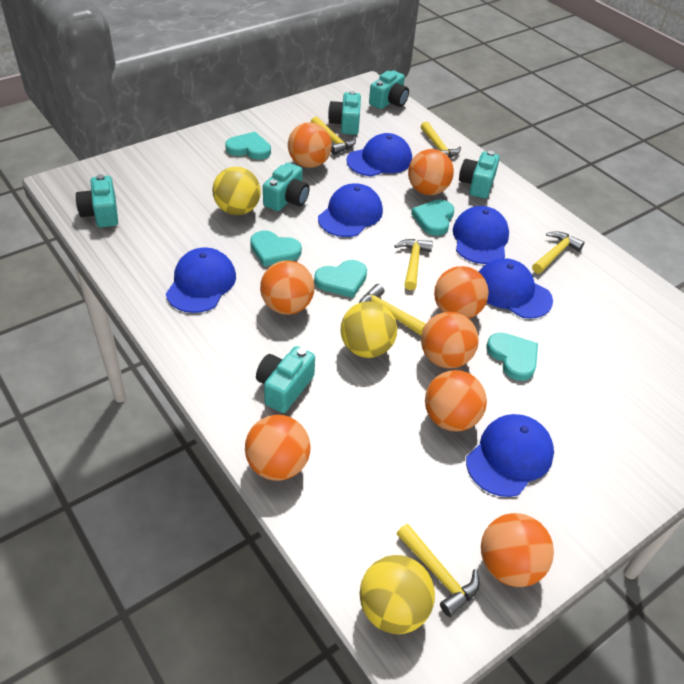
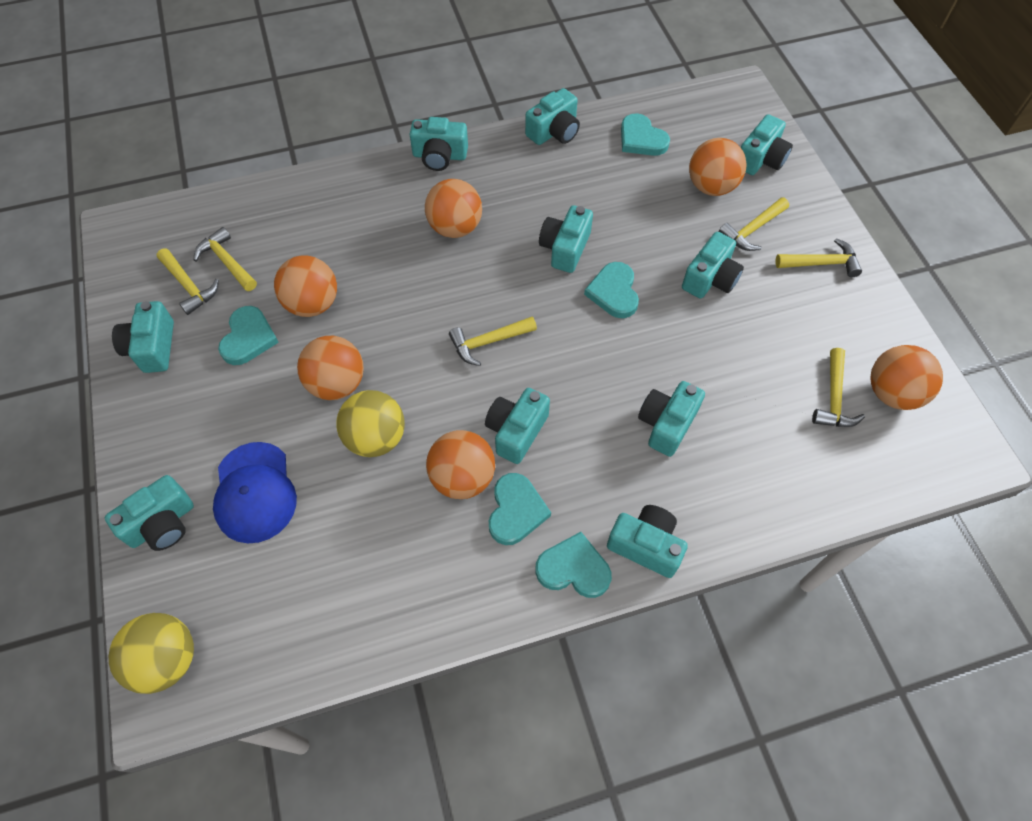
blue cap: 6 -> 1
orange ball: 8 -> 6
turquoise camera: 6 -> 10
yellow ball: 3 -> 2

